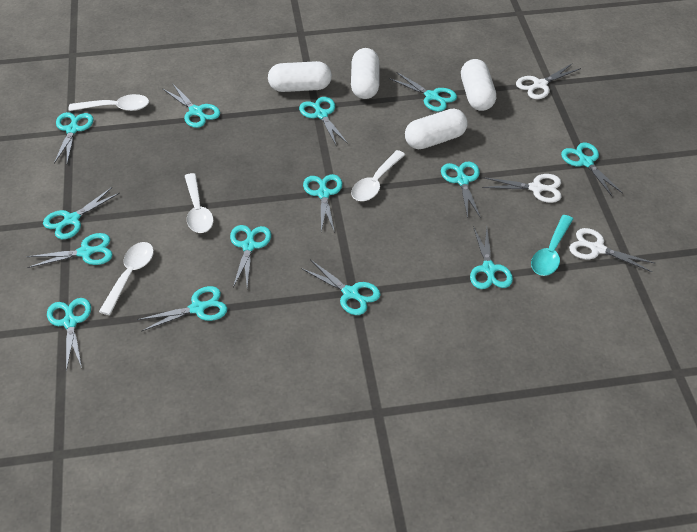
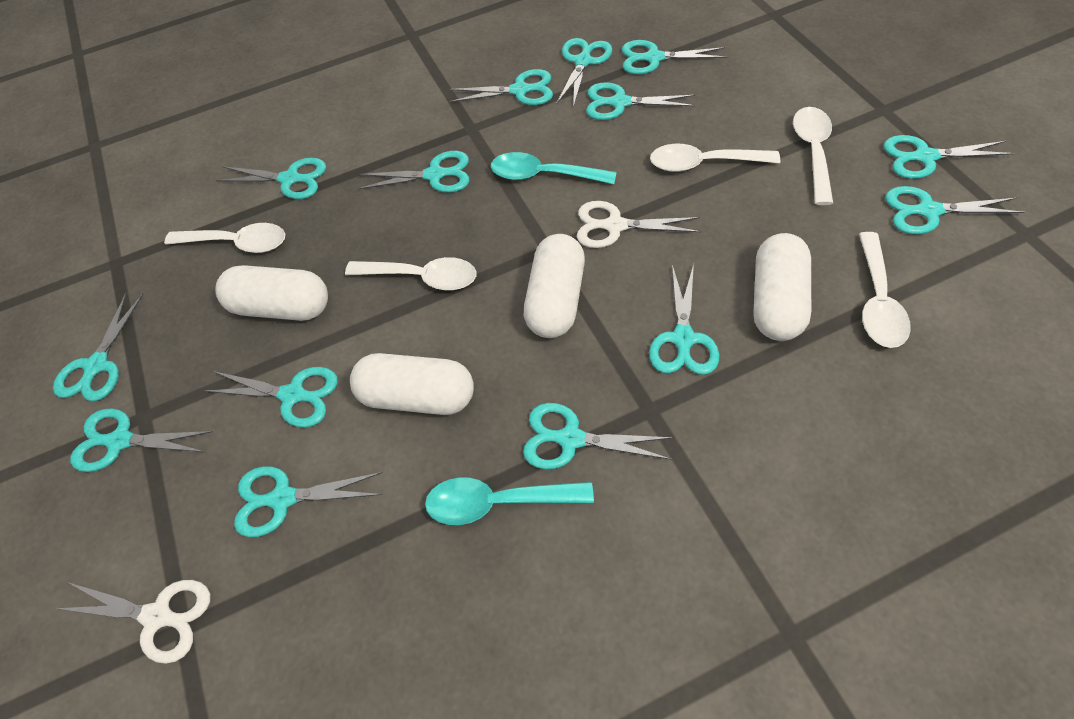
turquoise spoon: 1 -> 2
white scissors: 3 -> 2
white spoon: 4 -> 5

